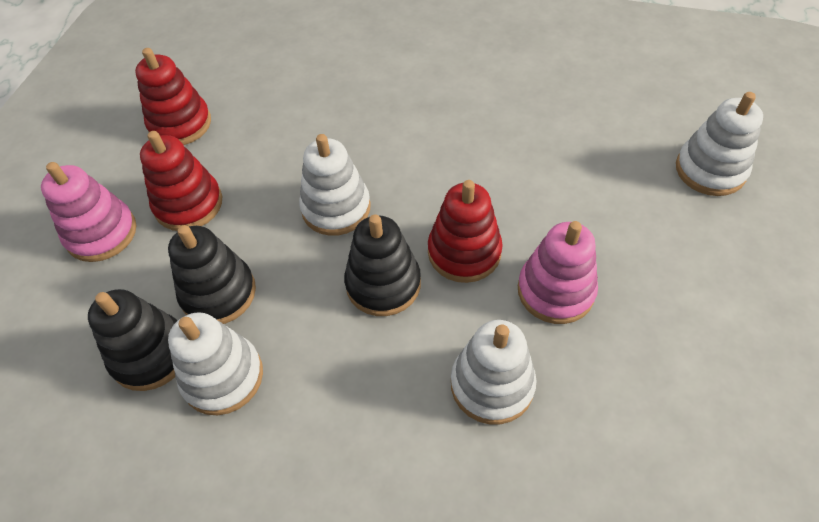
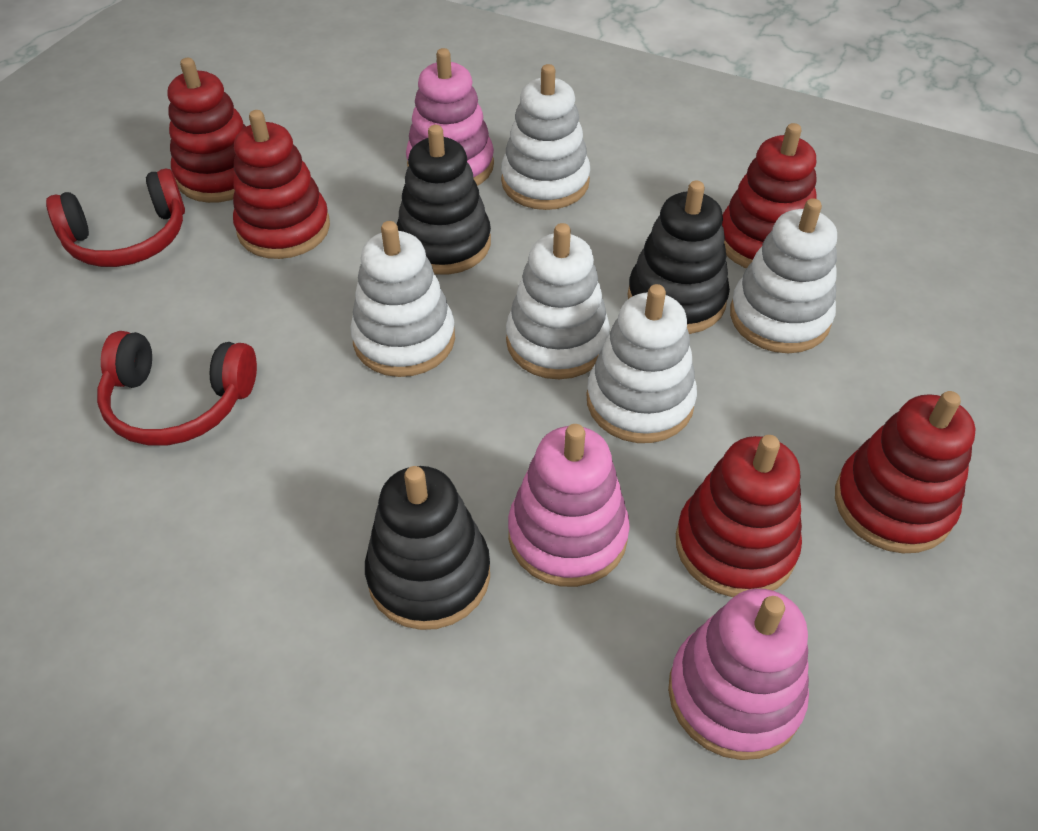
pink stacking toy: 2 -> 3
red headphones: 0 -> 2
red stacking toy: 3 -> 5
white stacking toy: 4 -> 5

